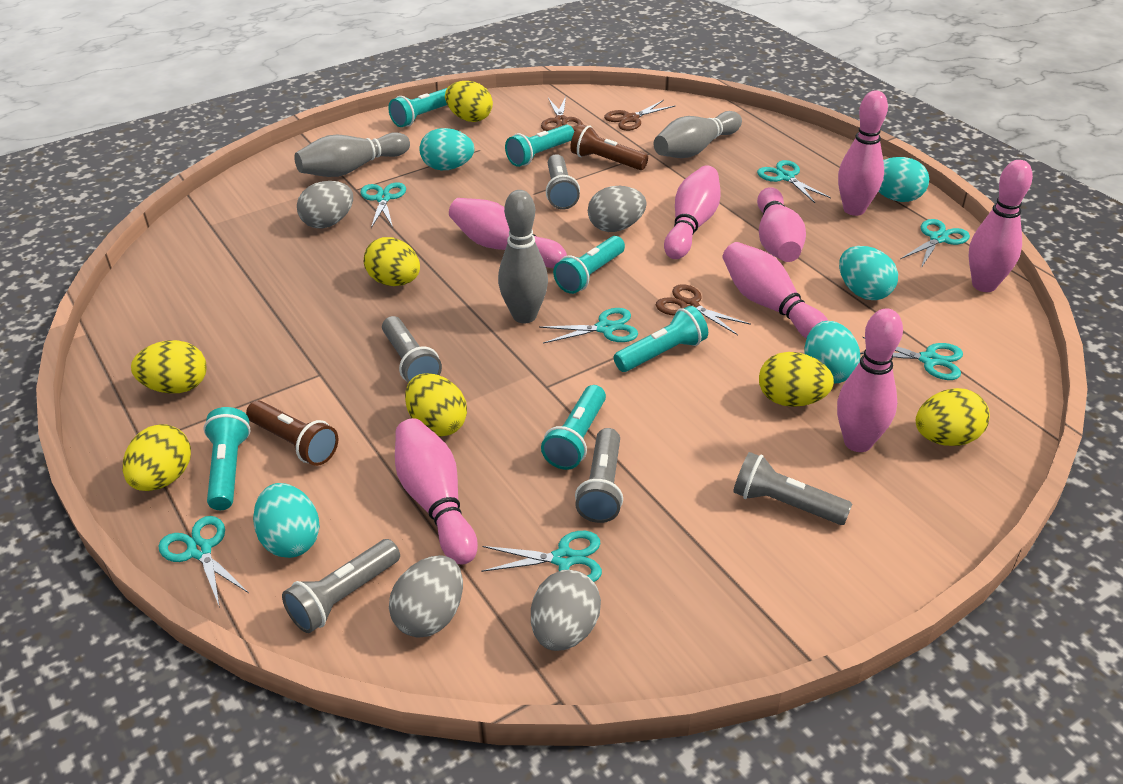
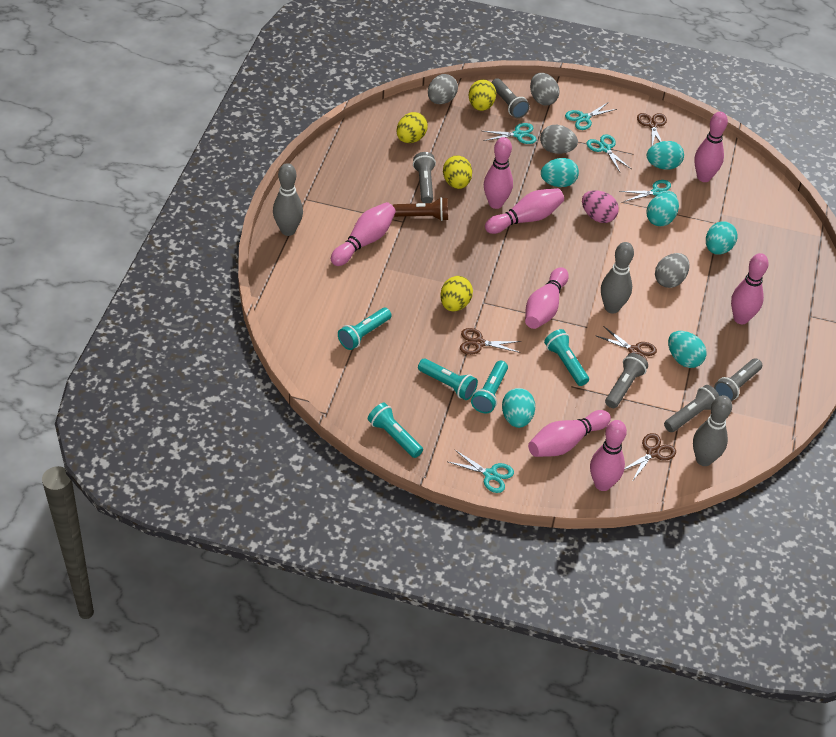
brown flashlight: 2 -> 1
brown scissors: 3 -> 4
pink egg: 0 -> 1
turquoise egg: 5 -> 6
turquoise flashlight: 6 -> 5
turquoise scissors: 7 -> 5
yellow egg: 7 -> 4

